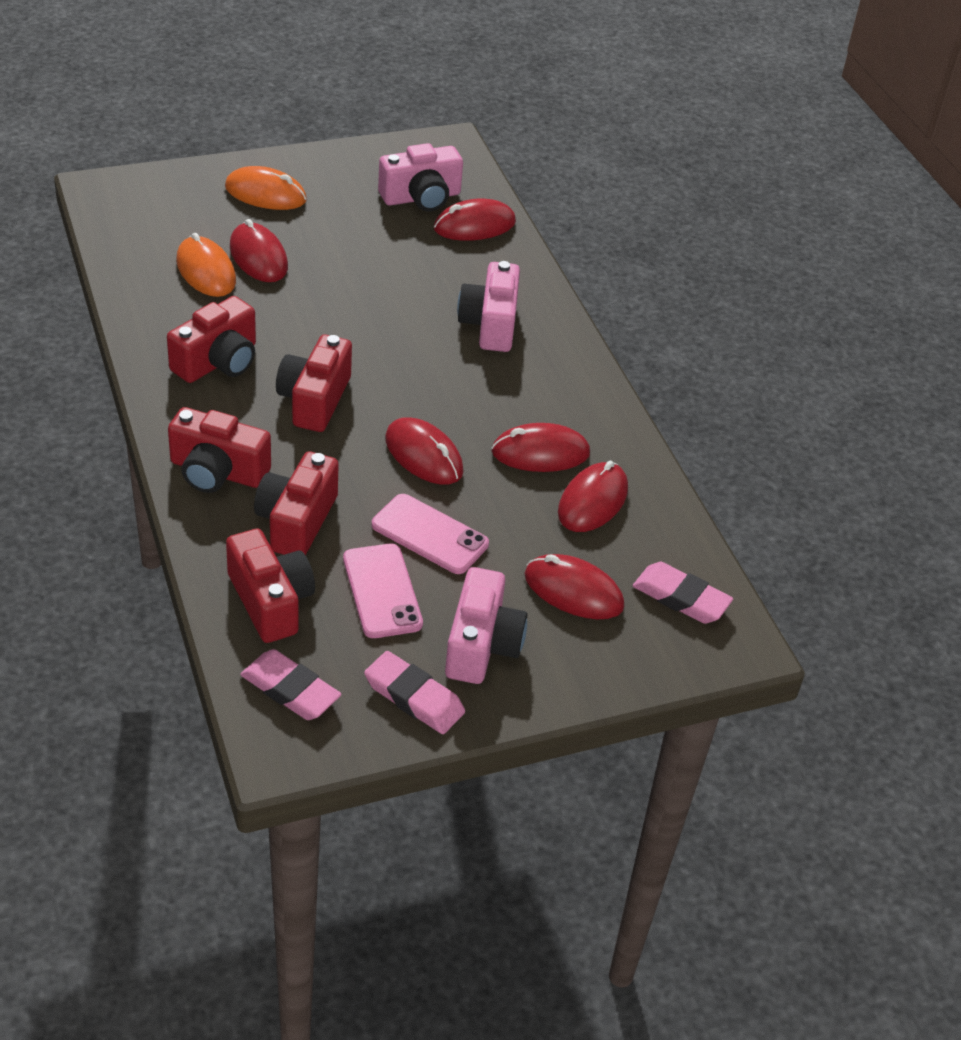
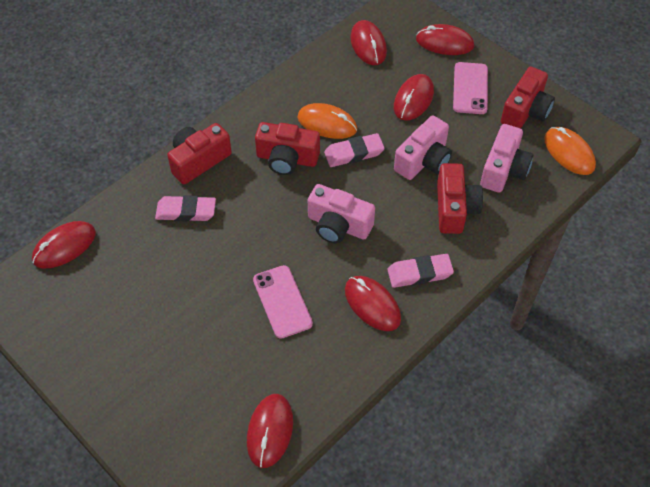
red camera: 5 -> 4

